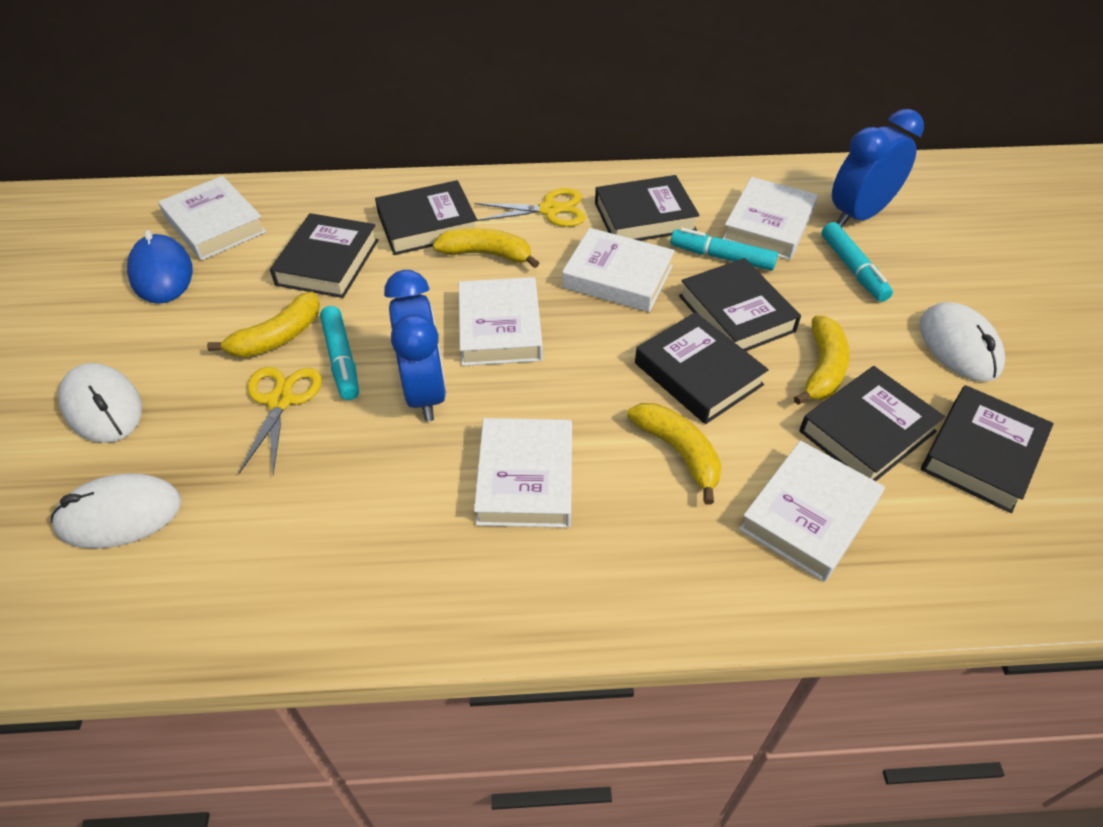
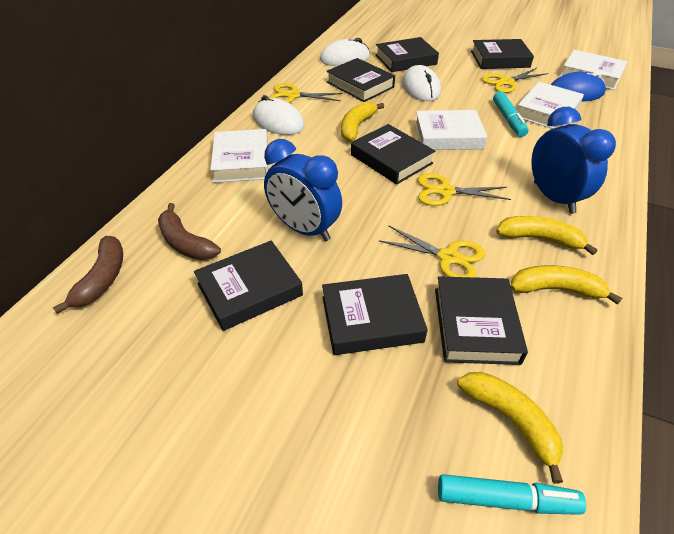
brown banana: 0 -> 2
turquoise marker: 3 -> 2
white book: 6 -> 4
yellow scissors: 2 -> 4

